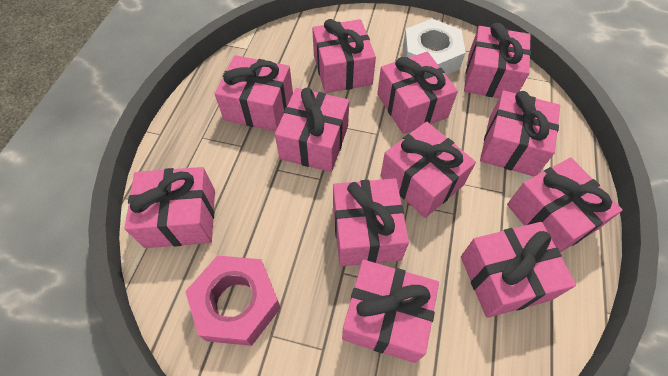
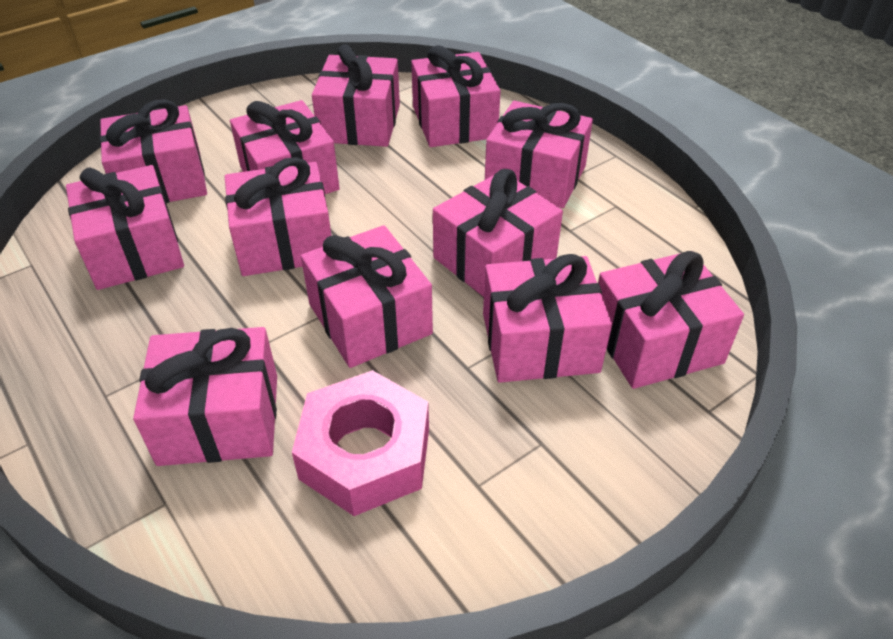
white nut: 1 -> 0

